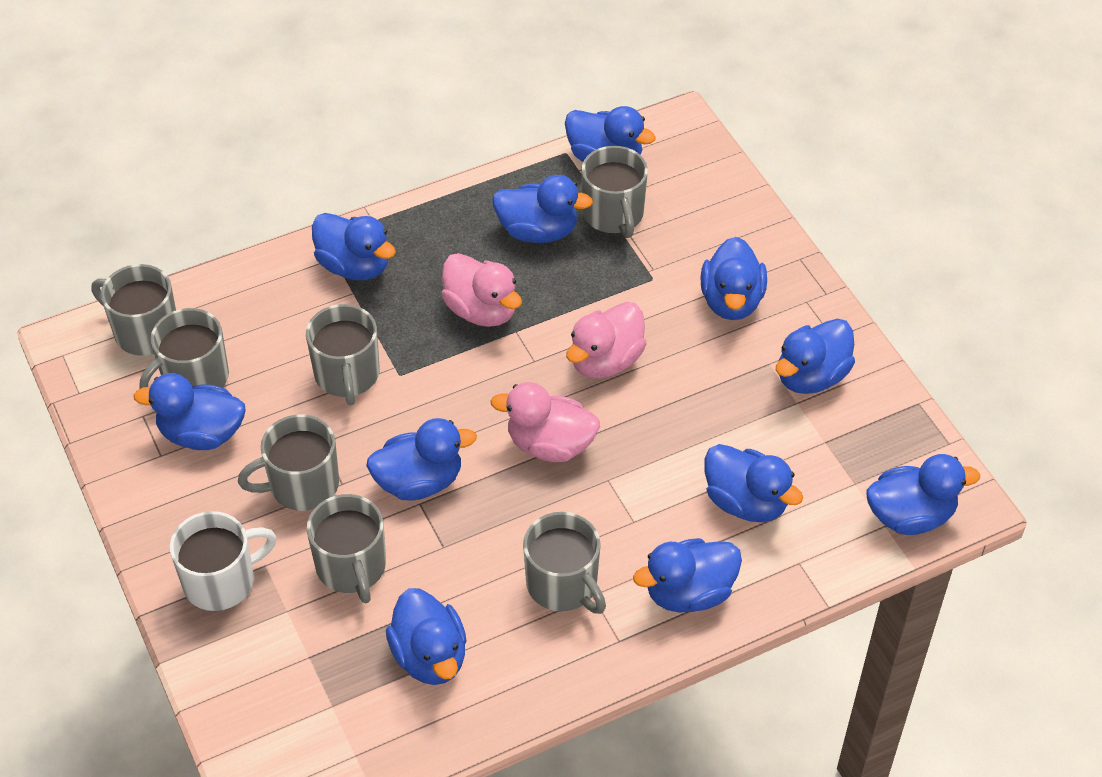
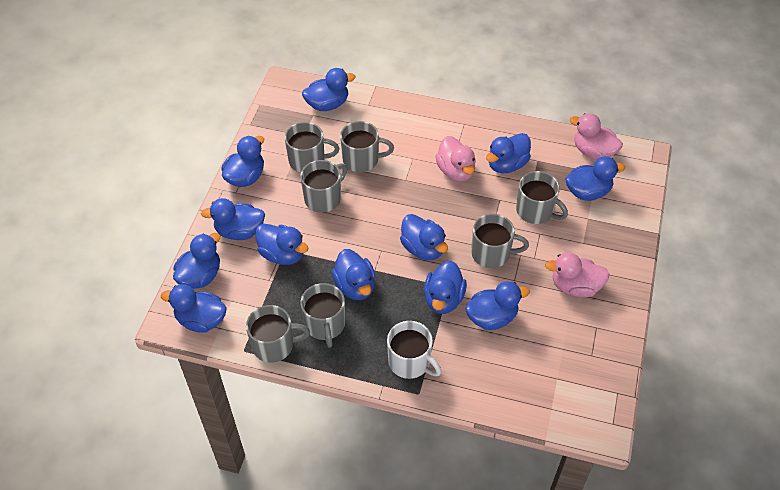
blue duck: 11 -> 12

